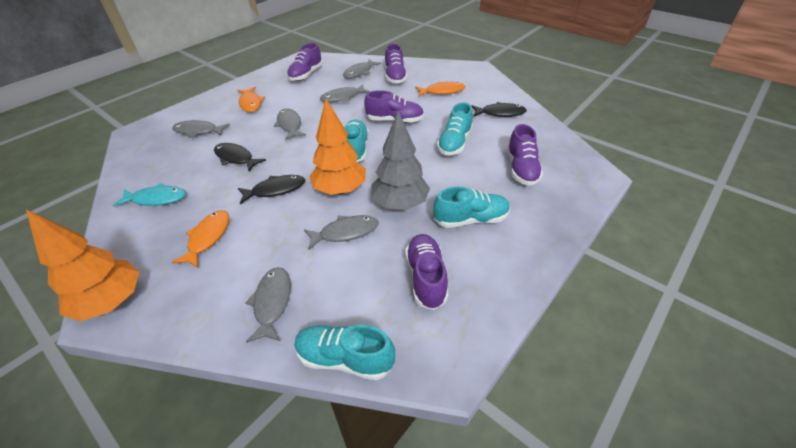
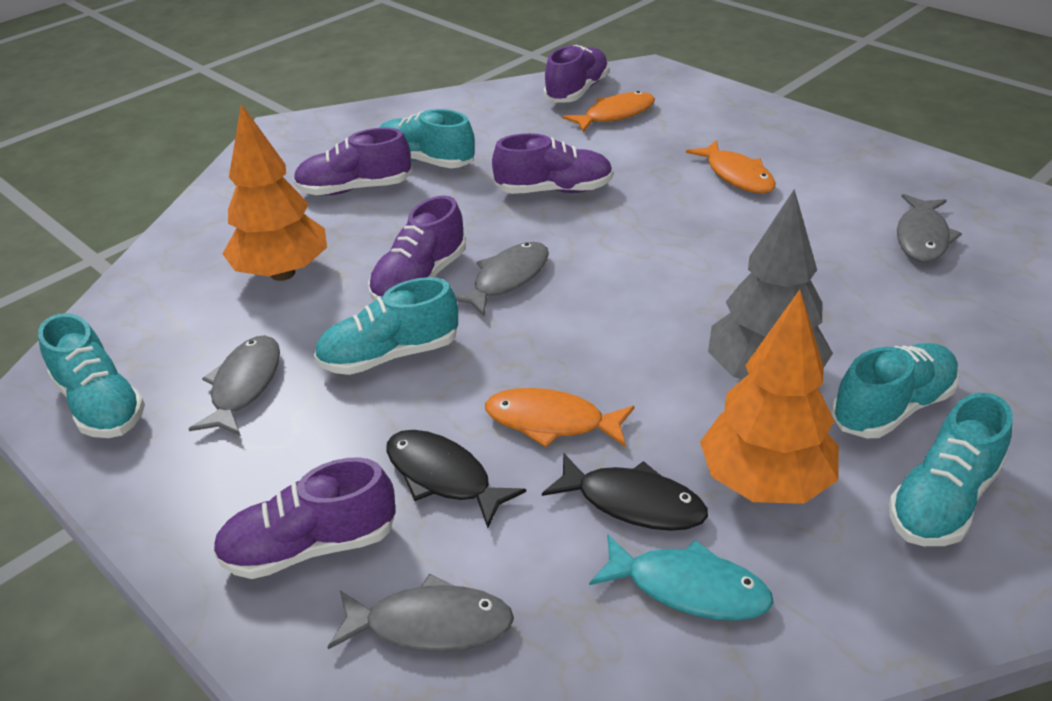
black fish: 3 -> 2
grey fish: 6 -> 4
turquoise shoe: 4 -> 5

